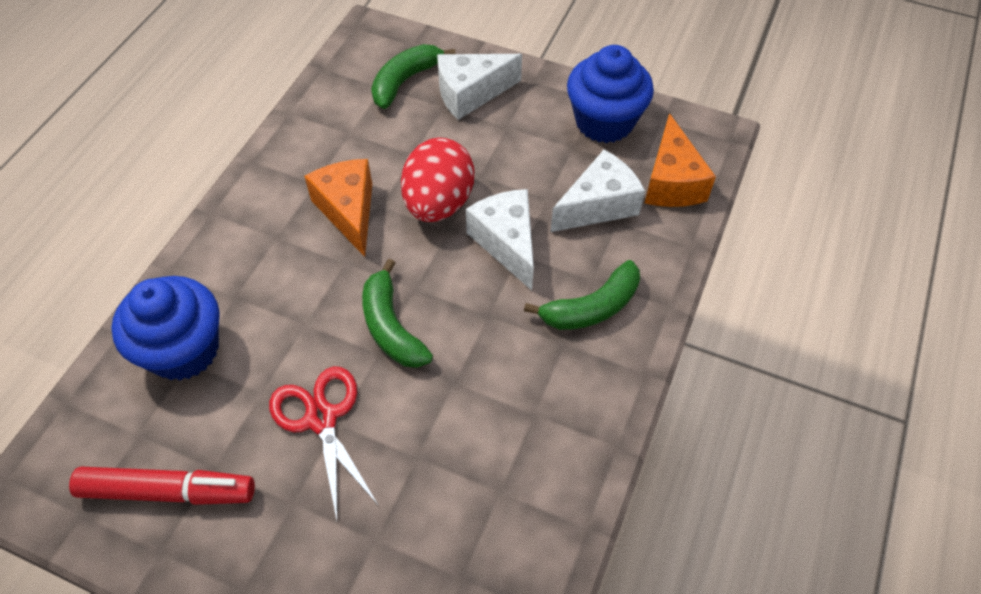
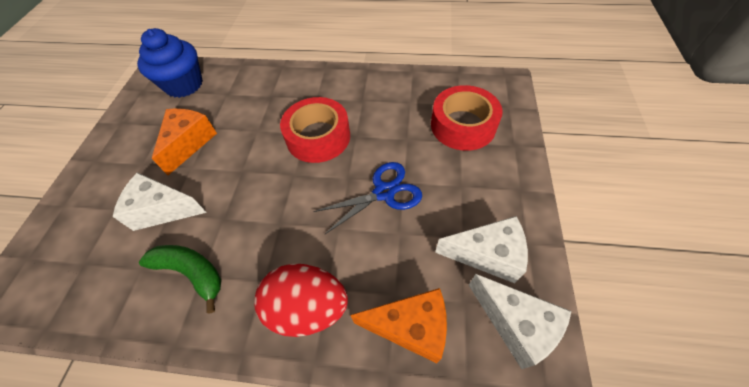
blue cupcake: 2 -> 1
blue scissors: 0 -> 1
green banana: 3 -> 1
red marker: 1 -> 0
red scissors: 1 -> 0
red tape: 0 -> 2

